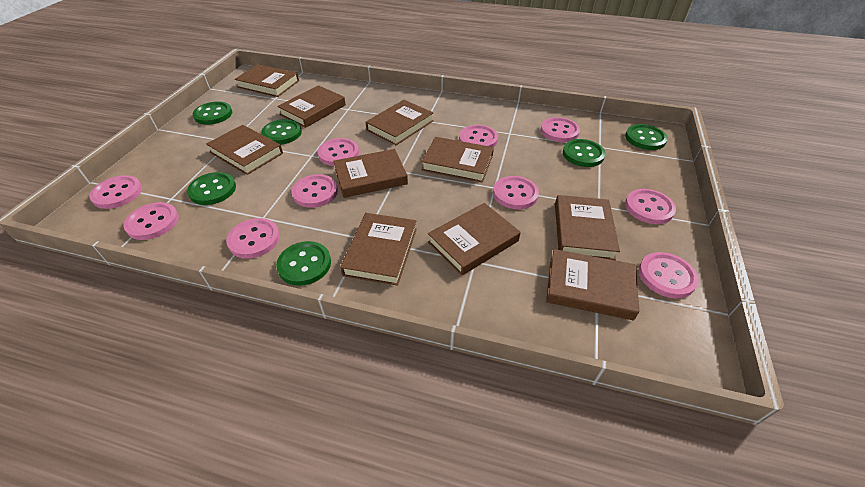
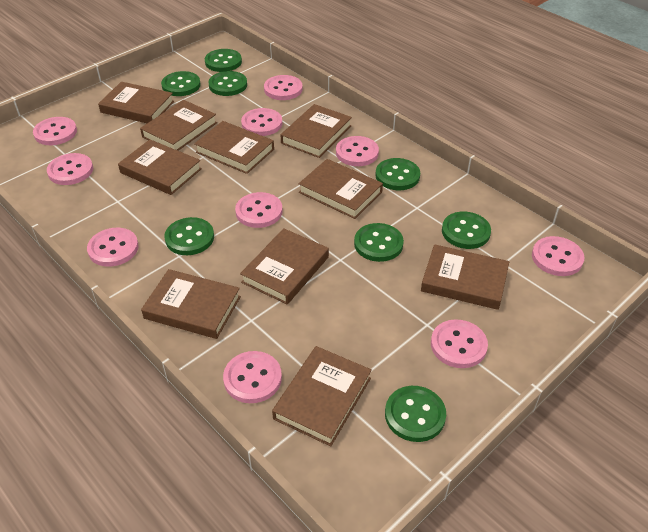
green button: 6 -> 8

